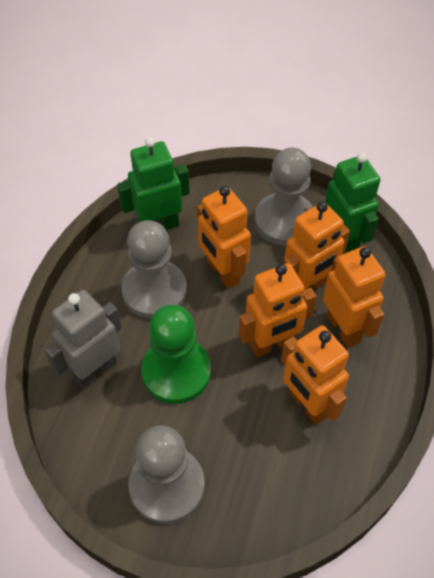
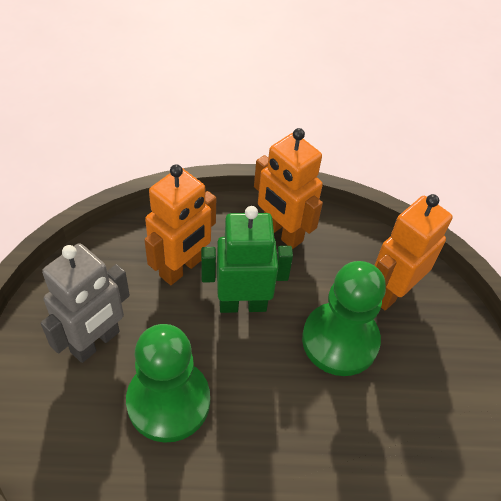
green pawn: 1 -> 2
green robot: 2 -> 1
grey pawn: 3 -> 0
orange robot: 5 -> 3

